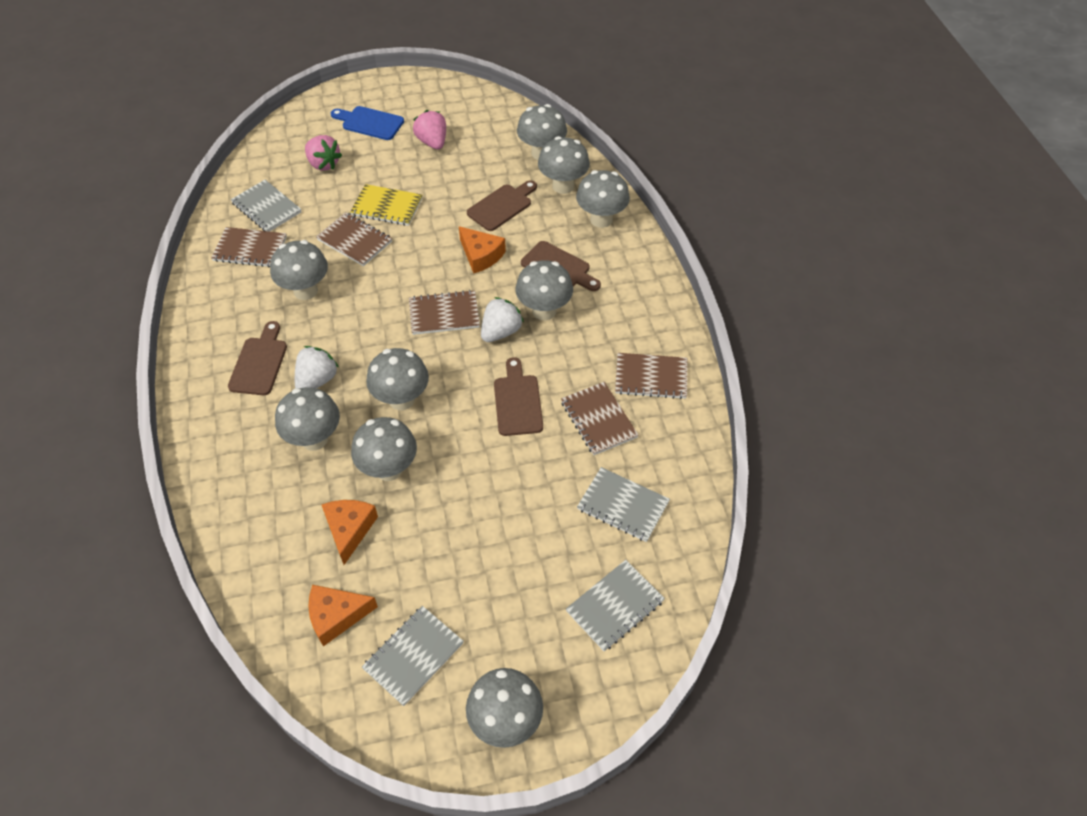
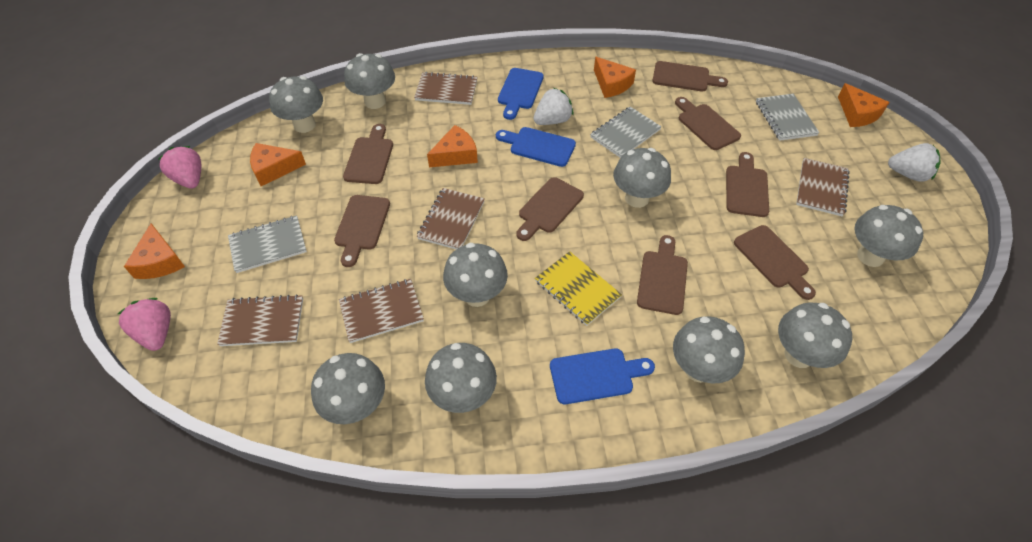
blue cutting board: 1 -> 3
brown cutting board: 4 -> 8
grey notebook: 4 -> 3
orange cheese: 3 -> 5

